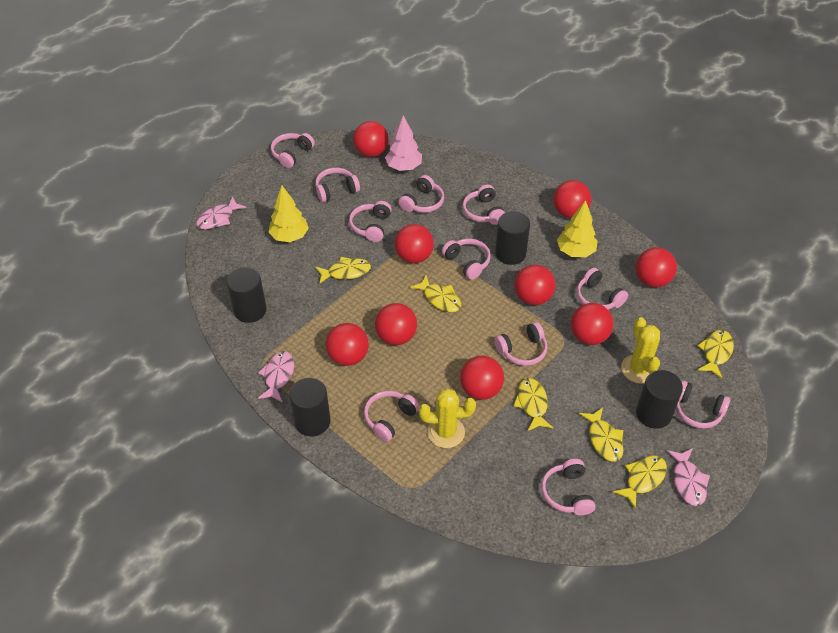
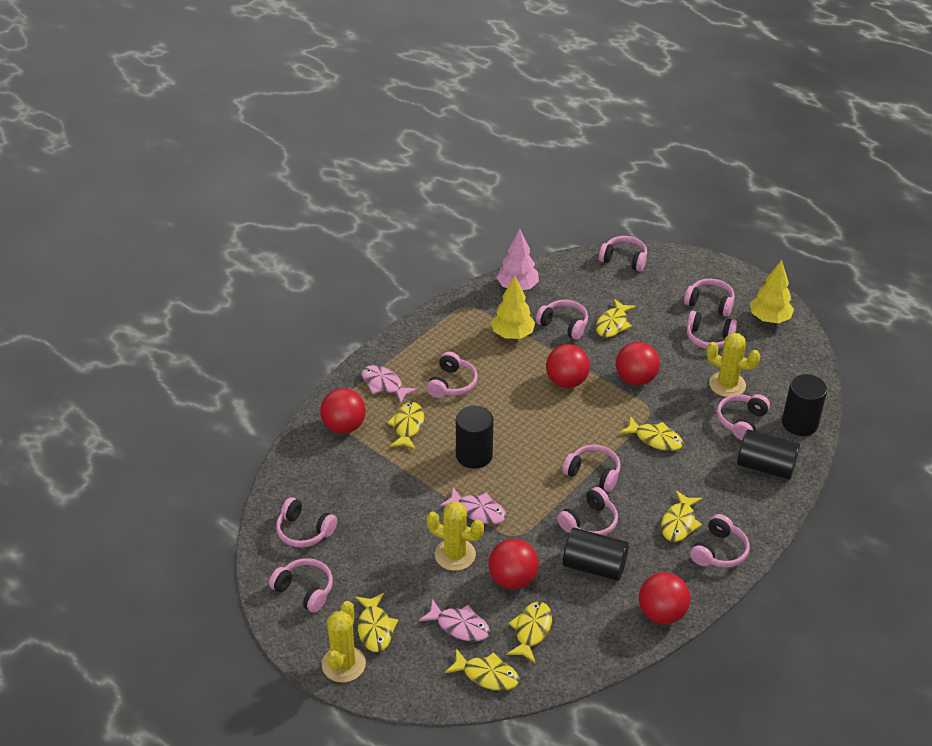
red ball: 9 -> 5
yellow cactus: 2 -> 3
yellow fish: 6 -> 7

